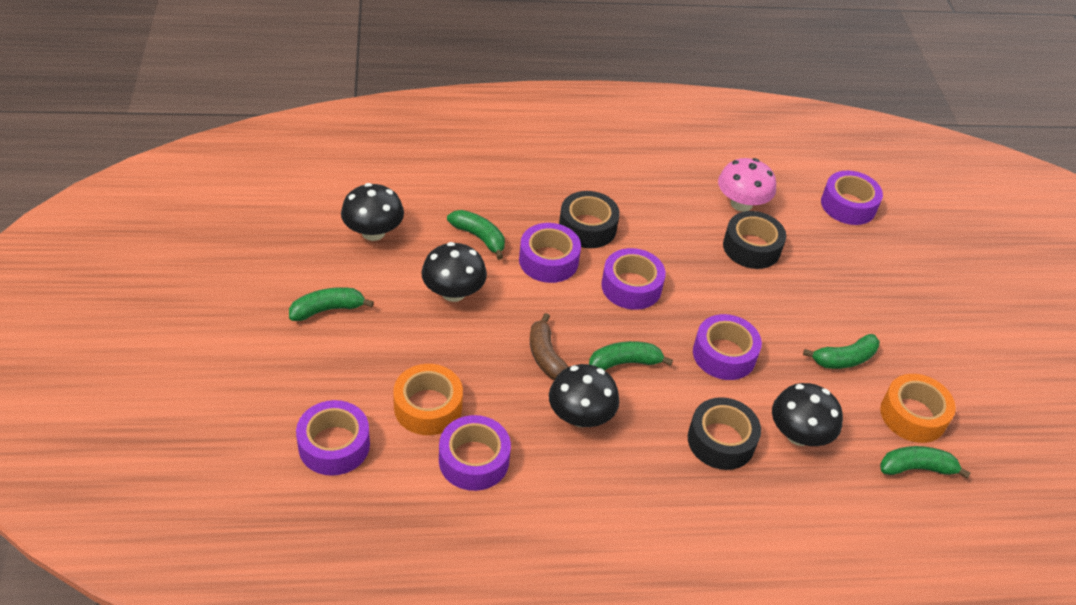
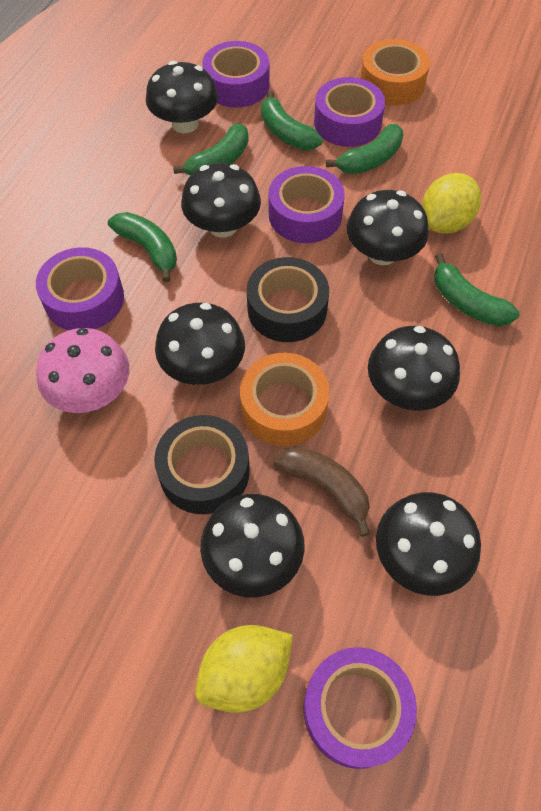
black mushroom: 4 -> 7
black tape: 3 -> 2
purple tape: 6 -> 5
yellow lemon: 0 -> 2

